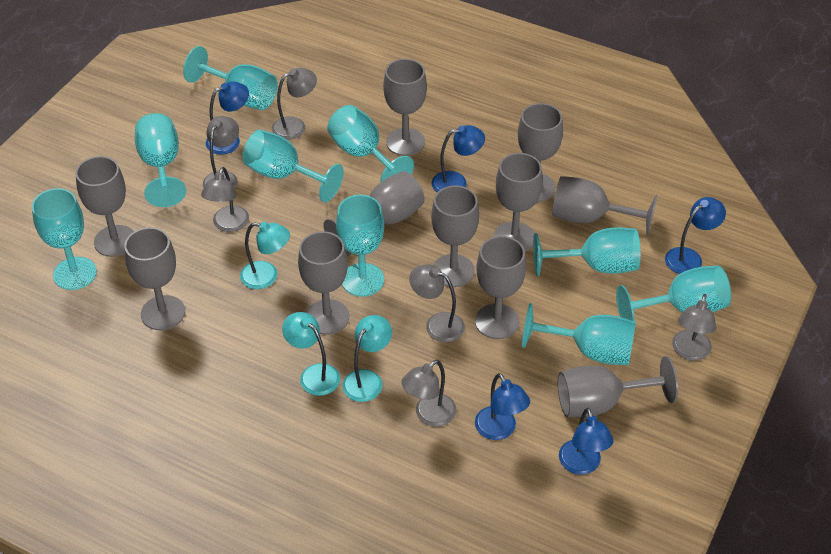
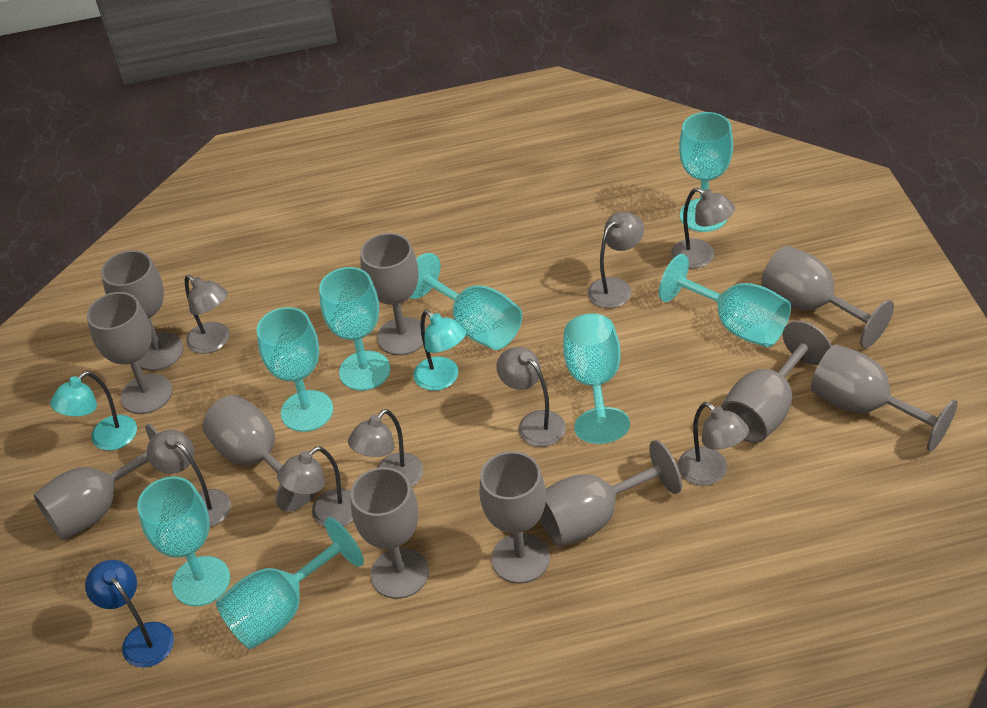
blue lamp: 5 -> 1
grey lamp: 6 -> 8
turquoise goblet: 9 -> 8
turquoise lamp: 3 -> 2

